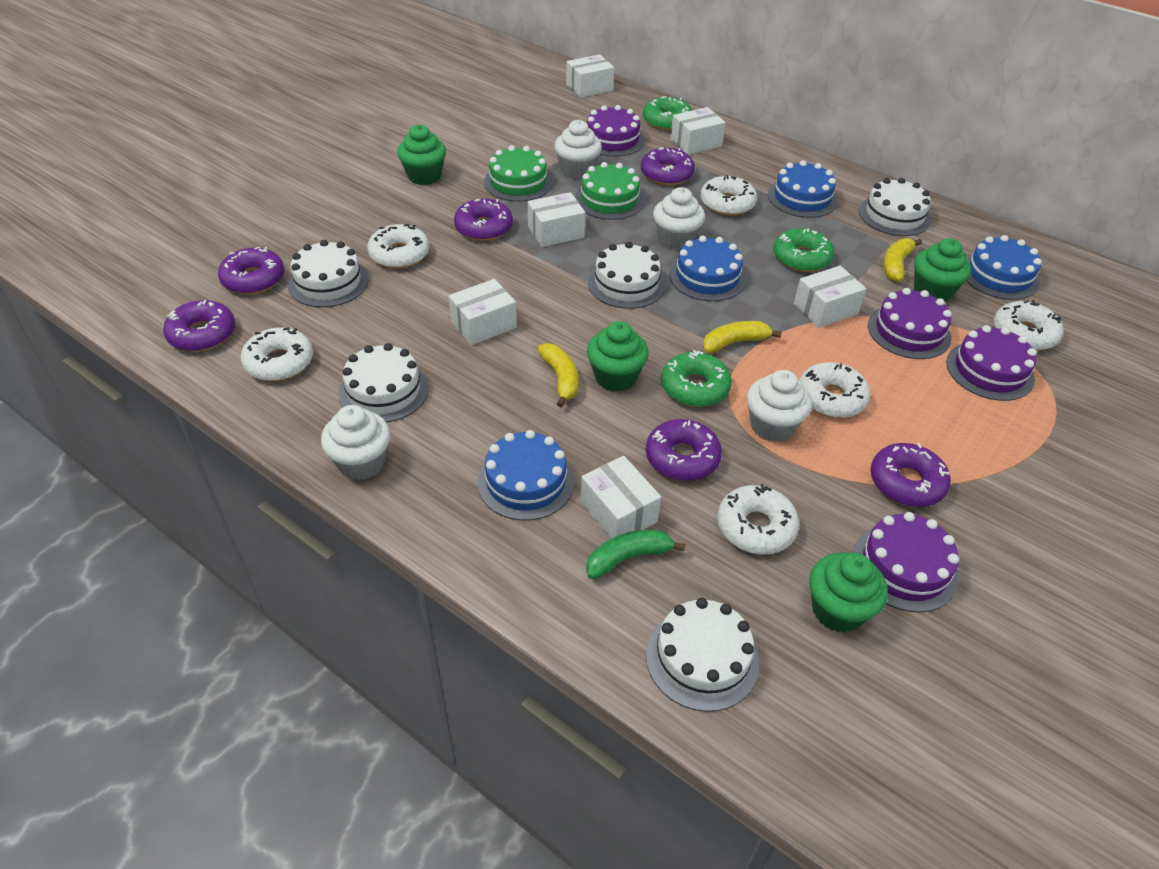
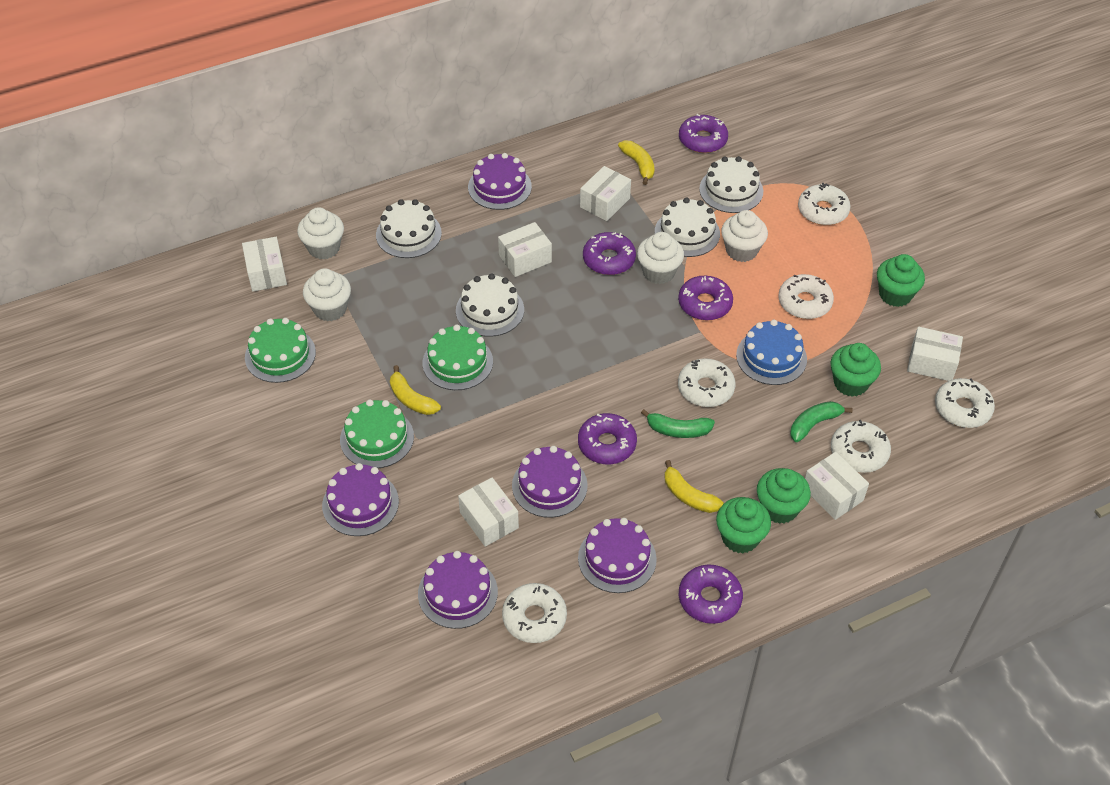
blue cake: 4 -> 1
green banana: 1 -> 2
green cake: 2 -> 3
green donut: 3 -> 0
purple cake: 4 -> 5
purple donut: 6 -> 5
white cake: 5 -> 4

